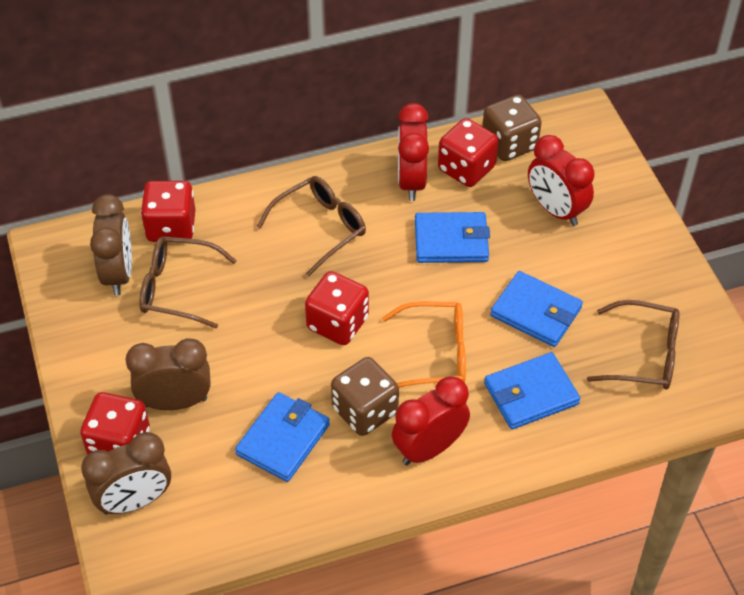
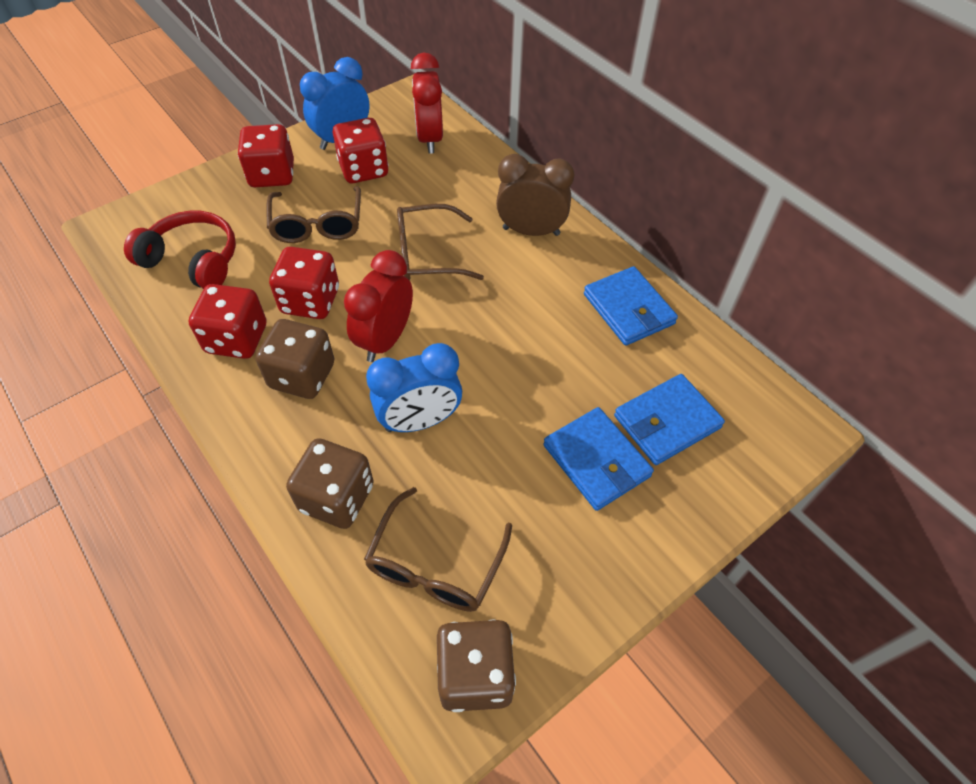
blue clock: 0 -> 2
blue wallet: 4 -> 3
brown clock: 3 -> 1
brown dice: 2 -> 3
orange glasses: 1 -> 0
red clock: 3 -> 2
red headphones: 0 -> 1

